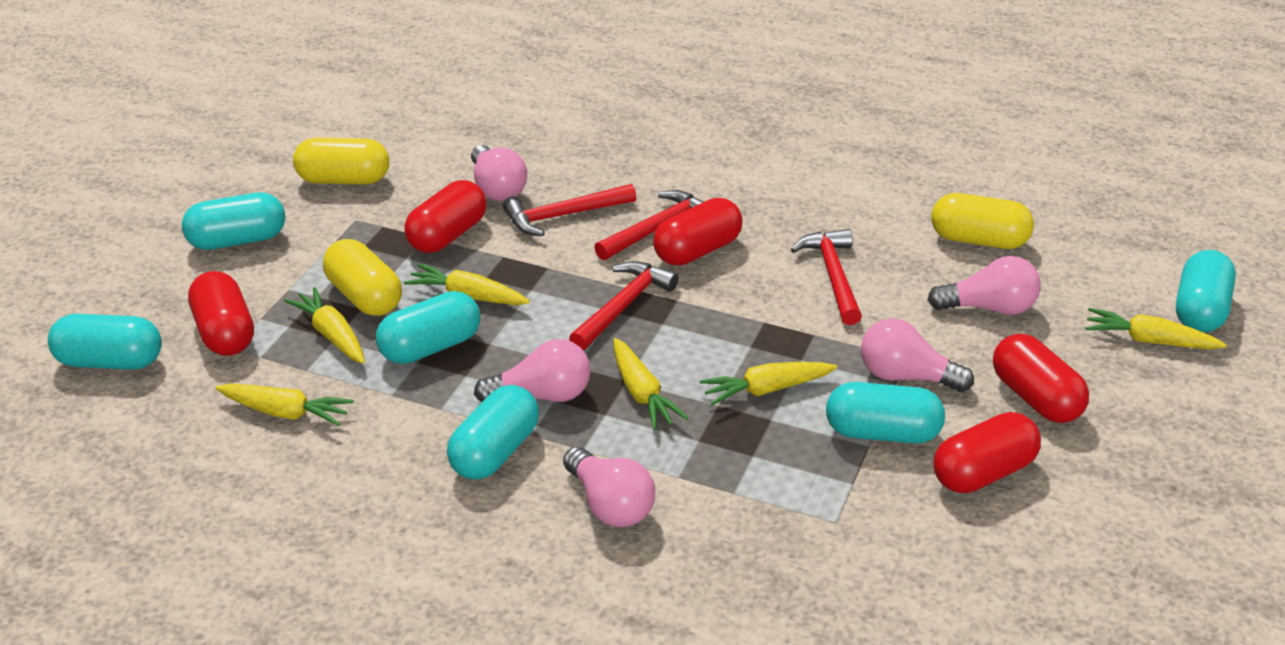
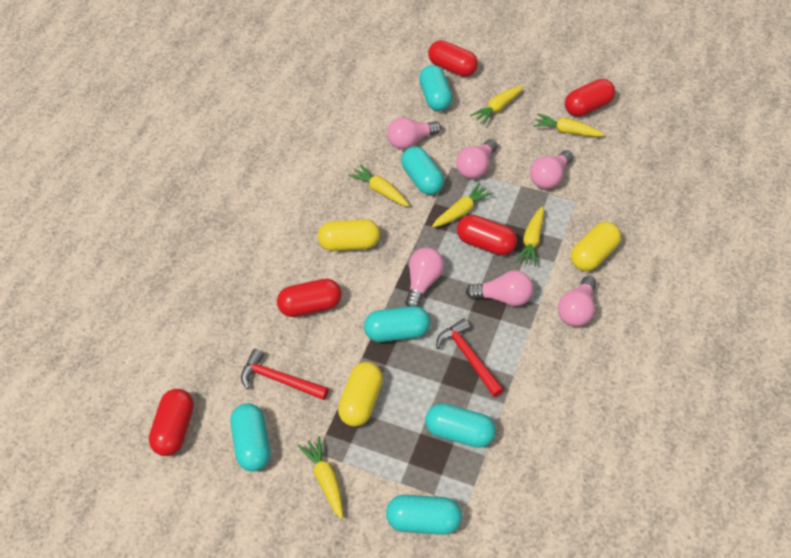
pink light bulb: 5 -> 6
red hammer: 4 -> 2

